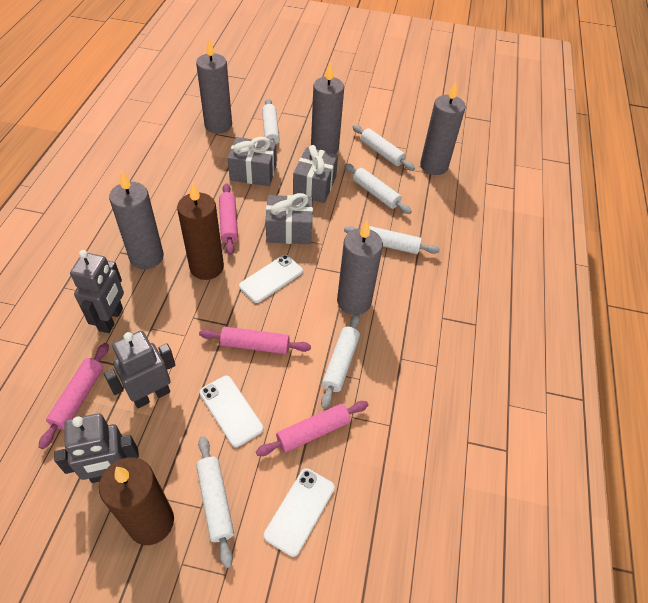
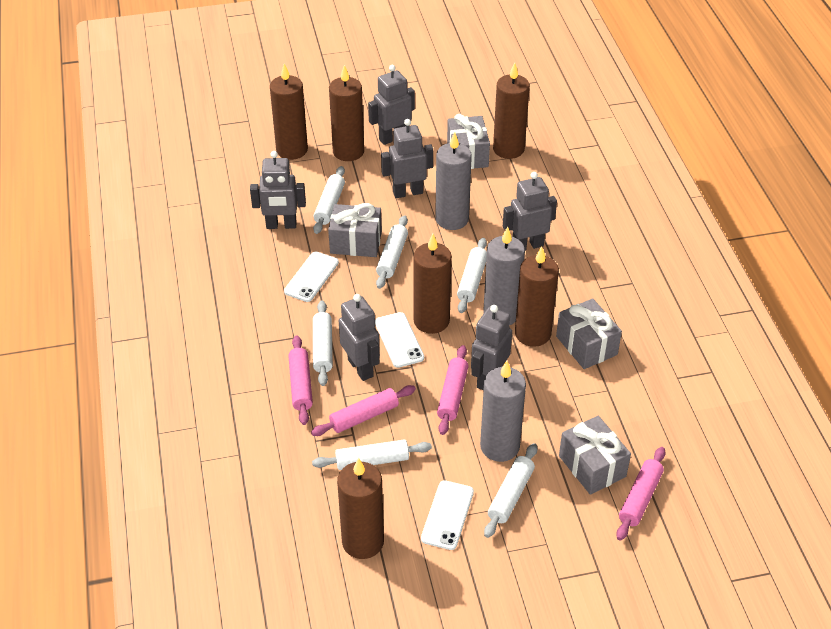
brown candle: 2 -> 6
grey candle: 5 -> 3
grey gift: 3 -> 4
grey robot: 3 -> 6

